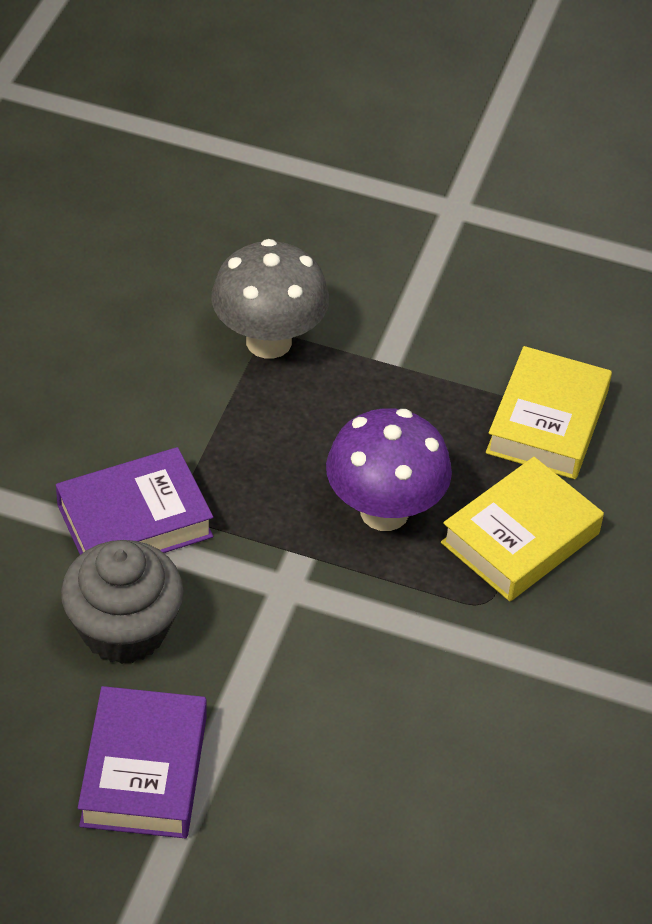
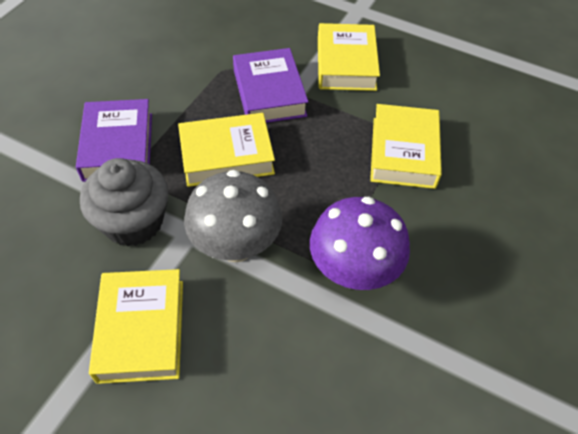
yellow book: 2 -> 4

